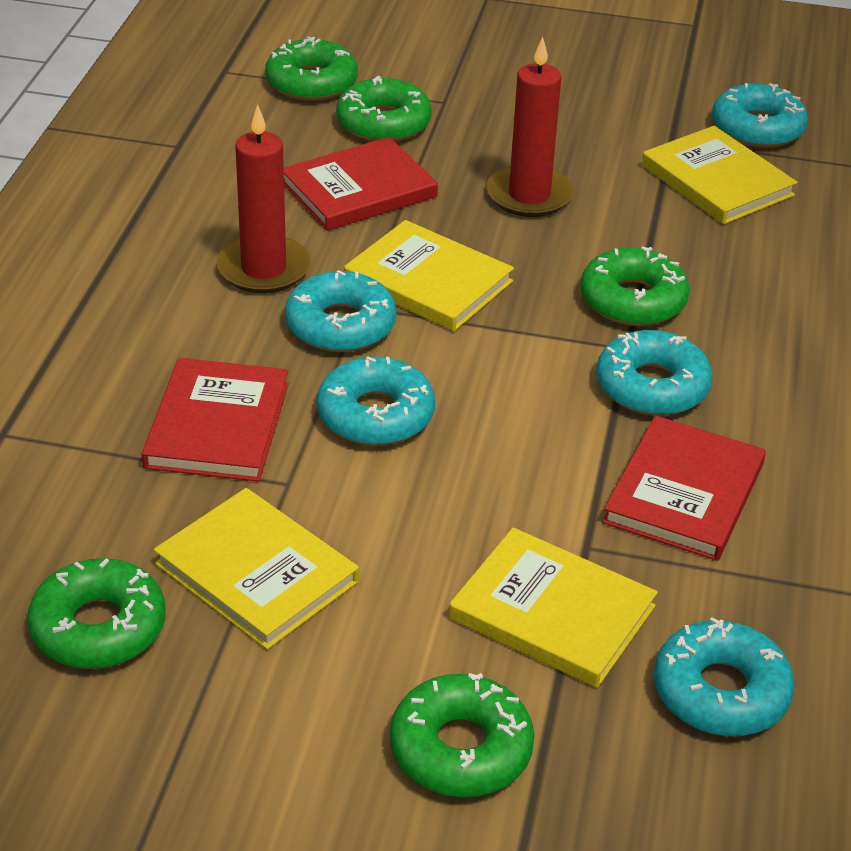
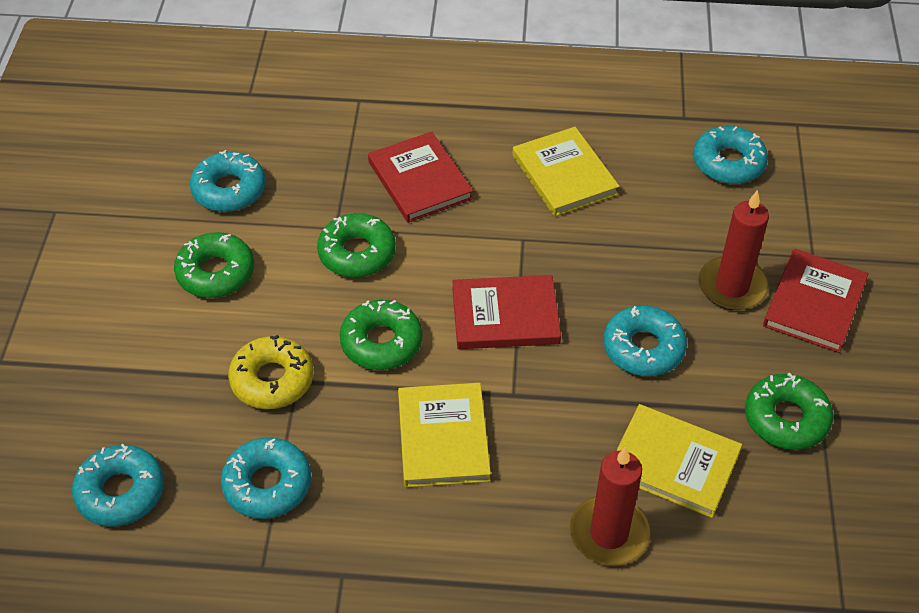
green donut: 5 -> 4
yellow book: 4 -> 3
yellow donut: 0 -> 1

